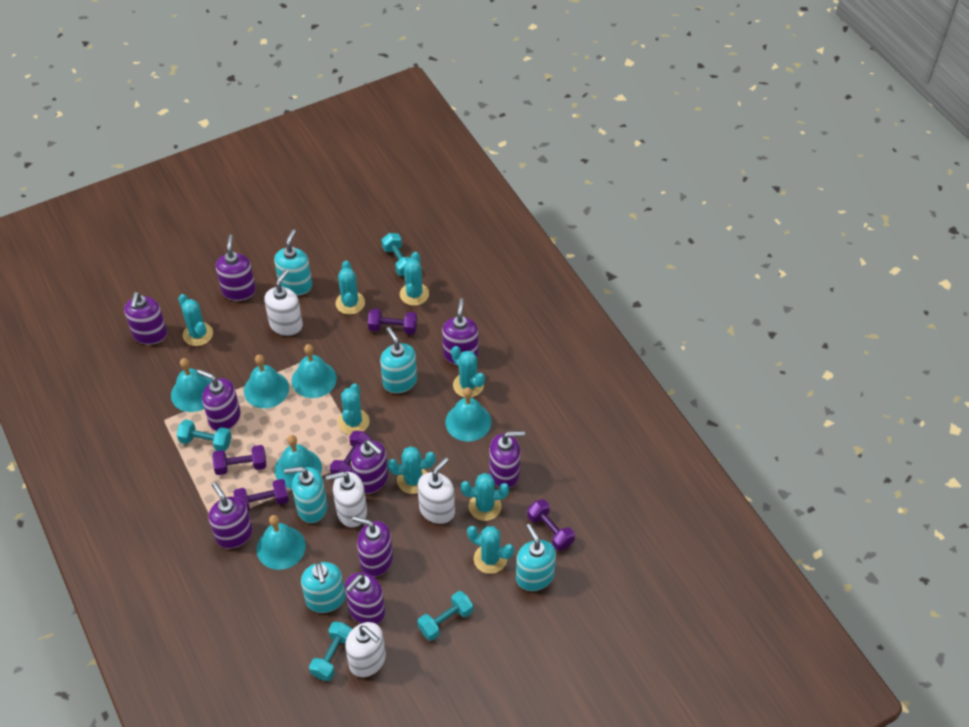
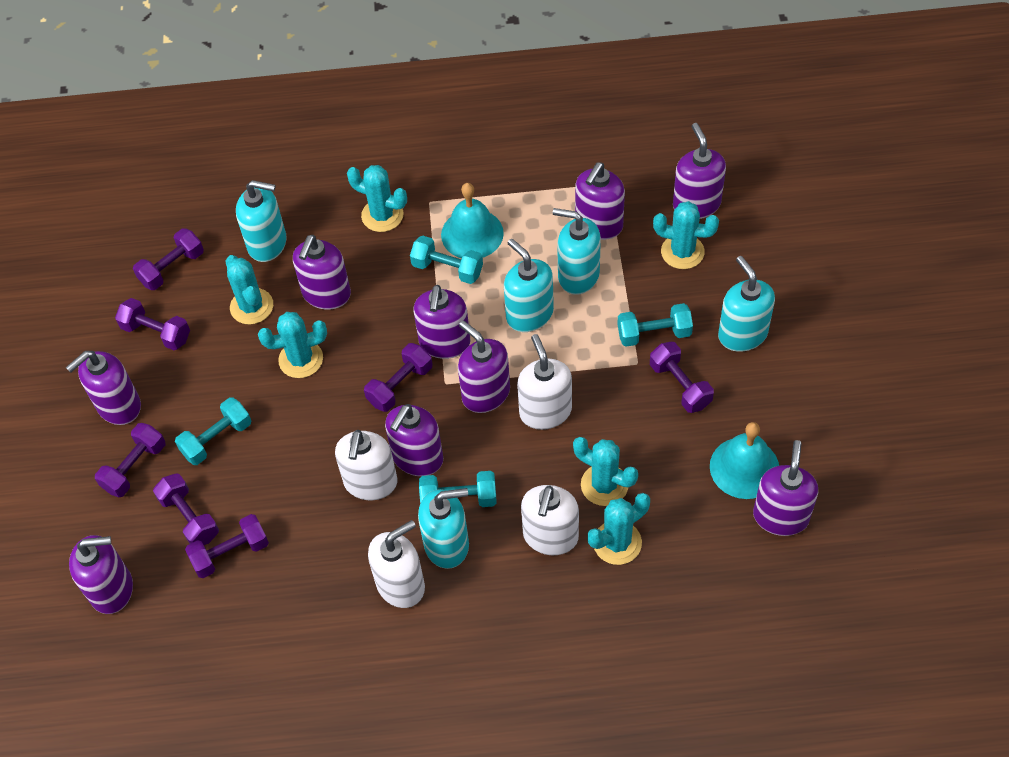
purple dumbbell: 5 -> 7
turquoise bell: 6 -> 2
turquoise cactus: 8 -> 6

